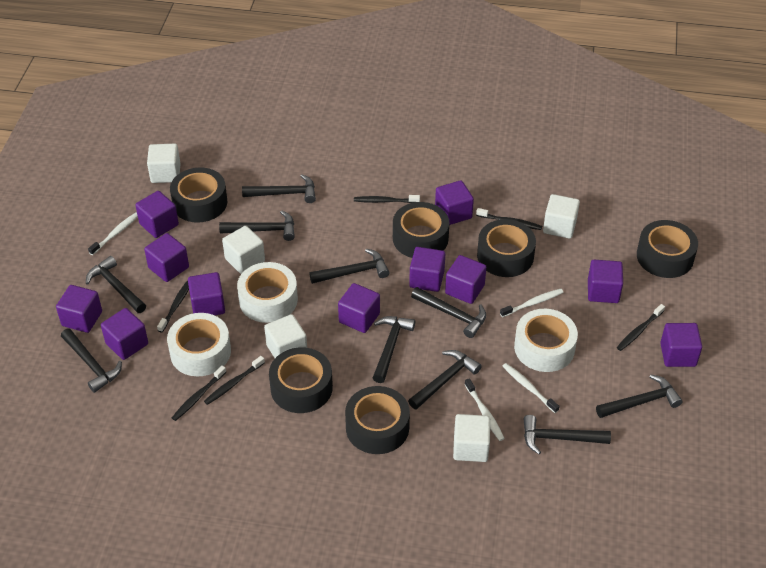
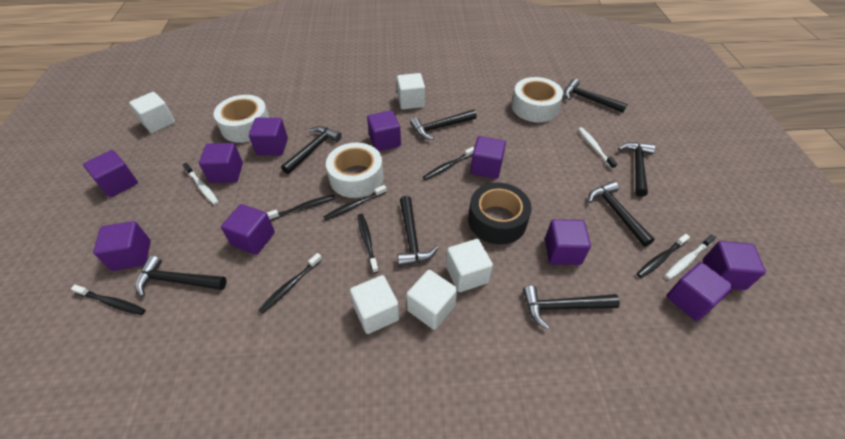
black hammer: 10 -> 8
black tape: 6 -> 1
black toothbrush: 6 -> 7
purple cube: 11 -> 10
white toothbrush: 4 -> 3

